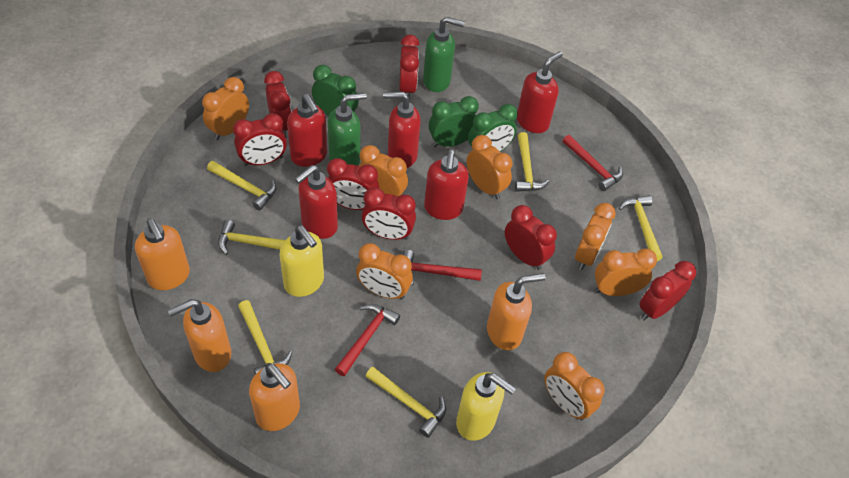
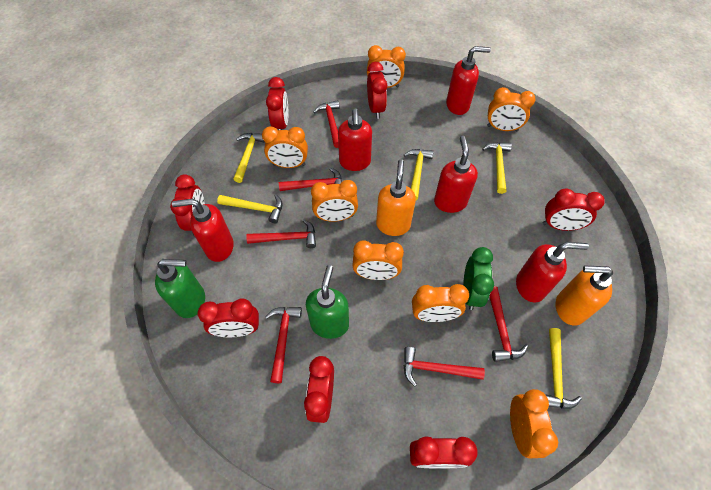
green clock: 3 -> 1
orange soap dispenser: 4 -> 2
red hammer: 3 -> 6
yellow hammer: 6 -> 5
yellow soap dispenser: 2 -> 0

